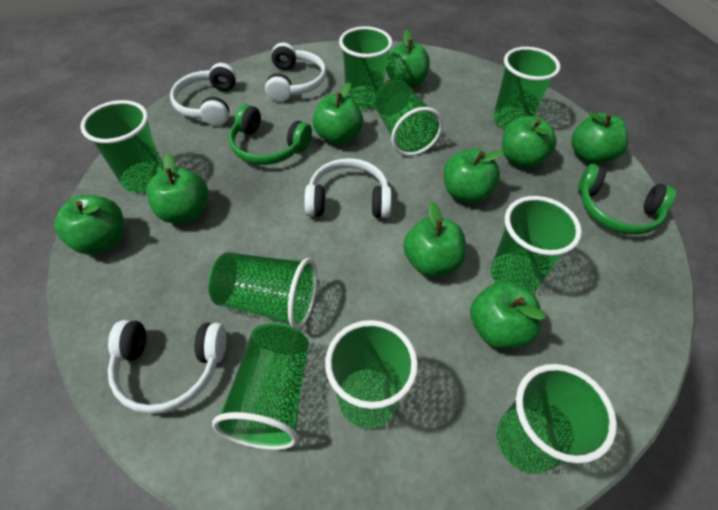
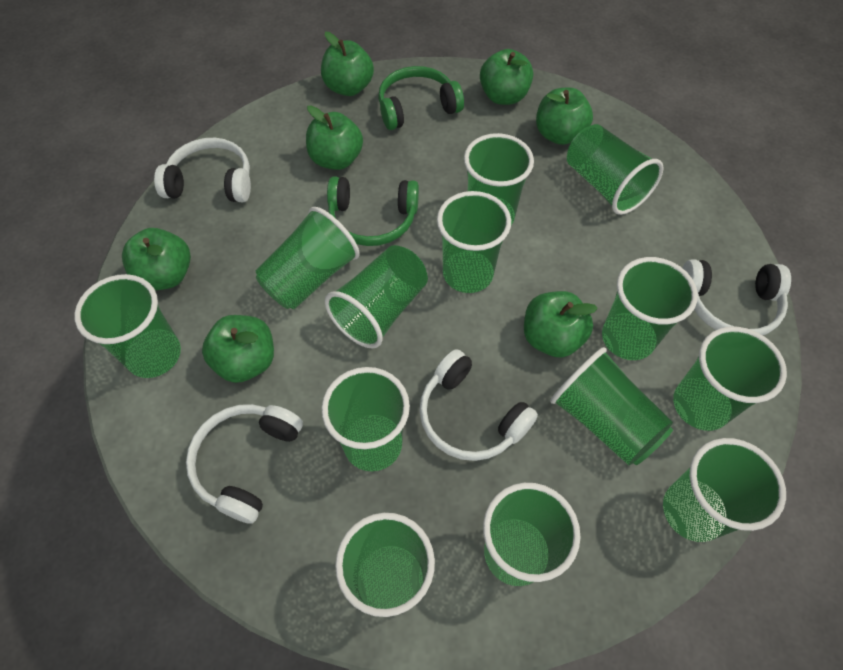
green apple: 9 -> 7
green cup: 9 -> 13

